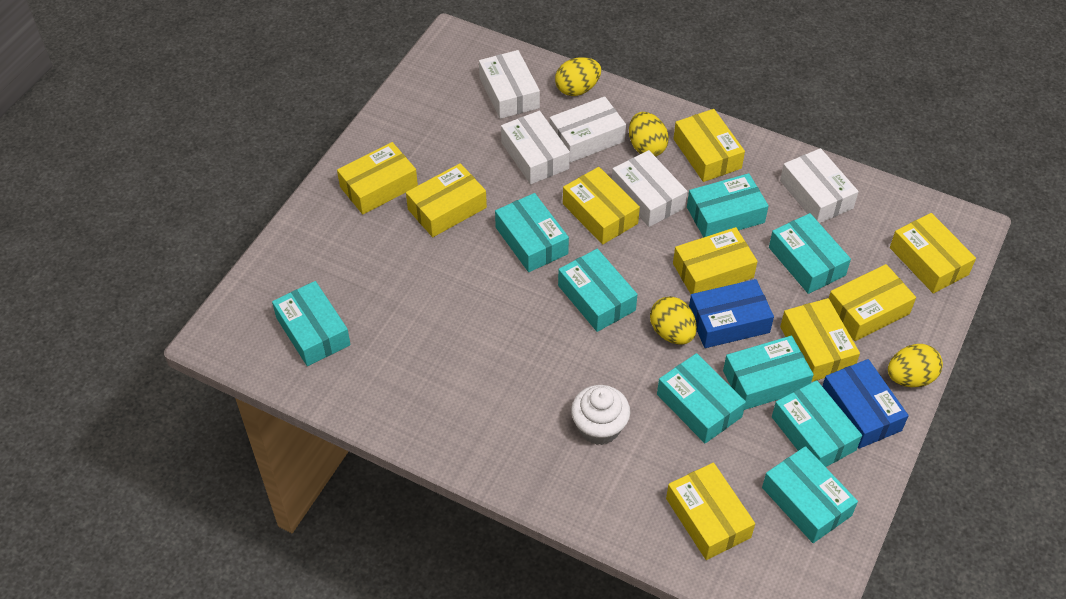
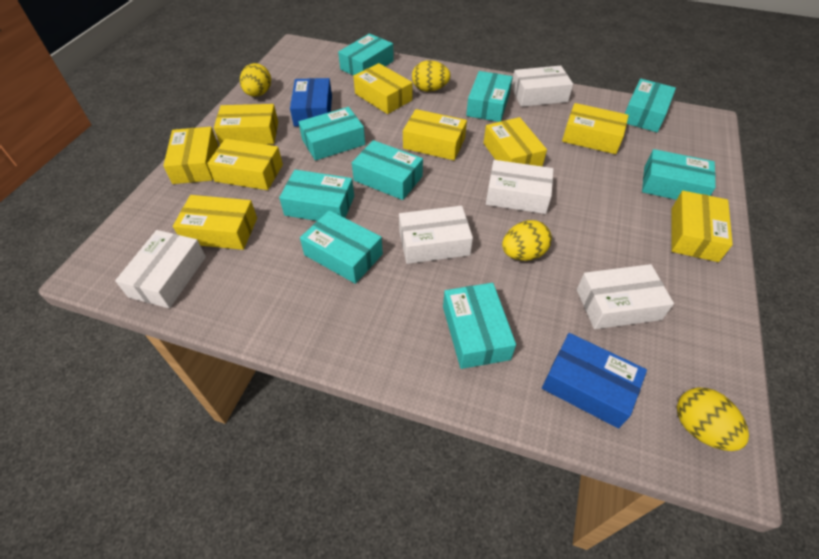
white cupcake: 1 -> 0

